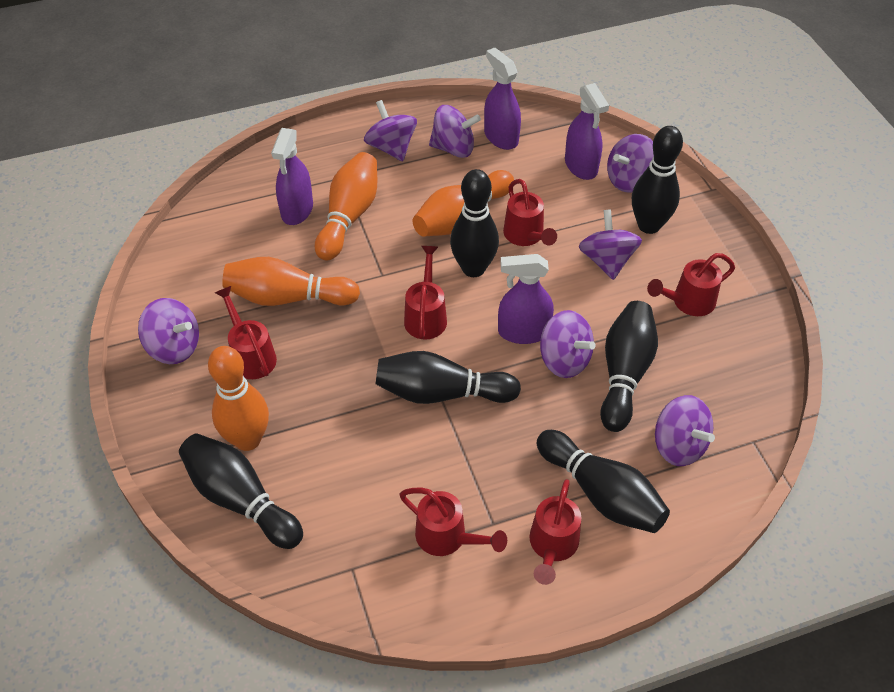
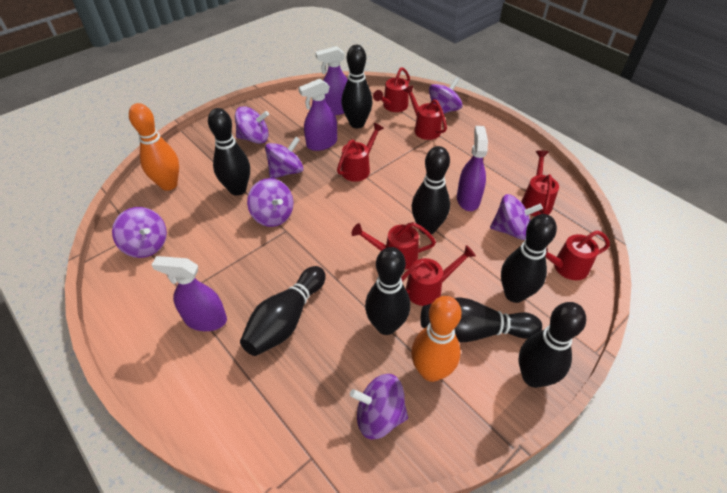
black bowling pin: 6 -> 8
orange bowling pin: 4 -> 2
red watering can: 6 -> 7

